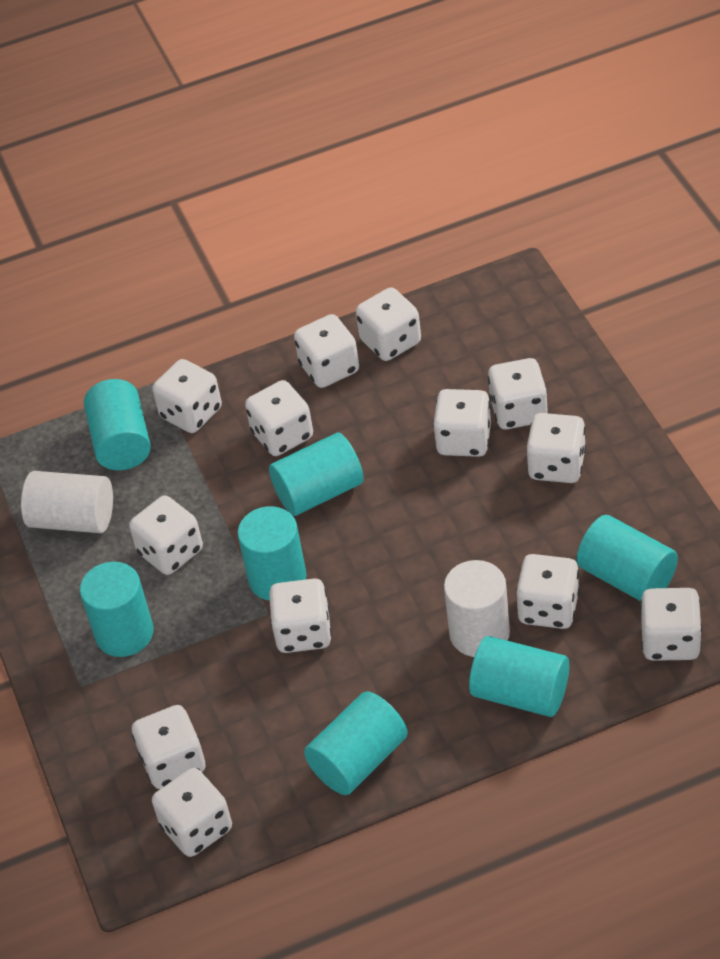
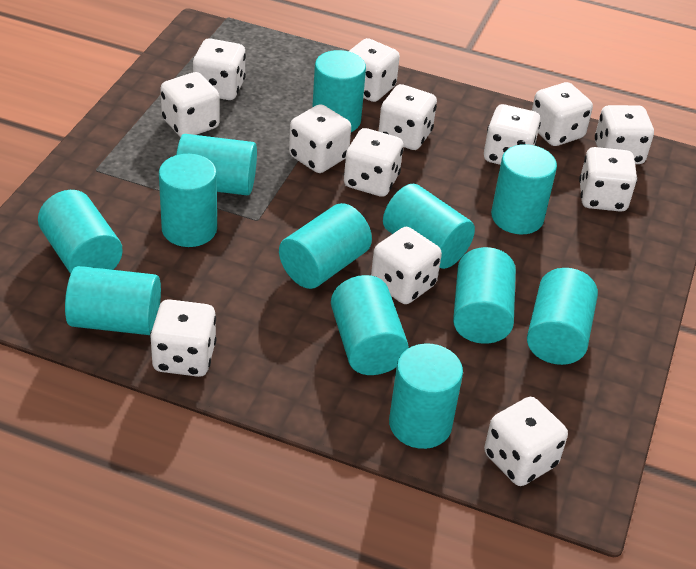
turquoise cylinder: 7 -> 12
white cylinder: 2 -> 0

